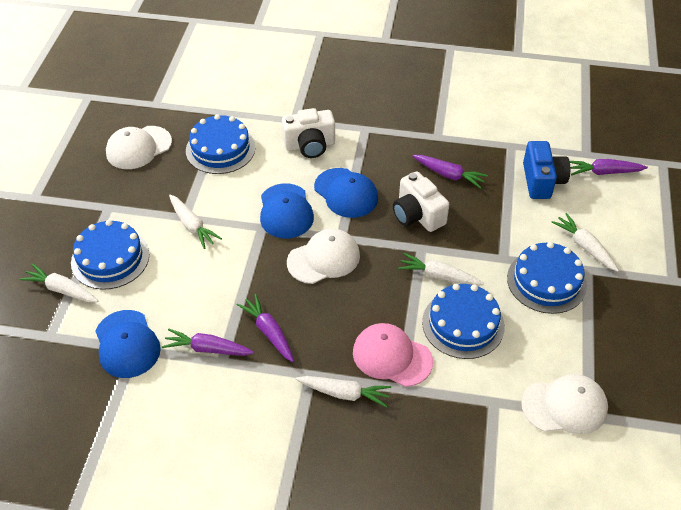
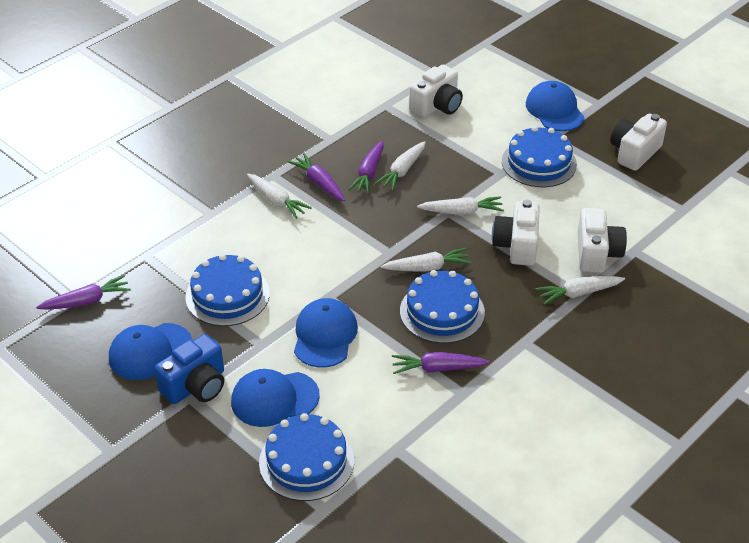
blue cap: 3 -> 4
pink cap: 1 -> 0
white camera: 2 -> 4
white cap: 3 -> 0

